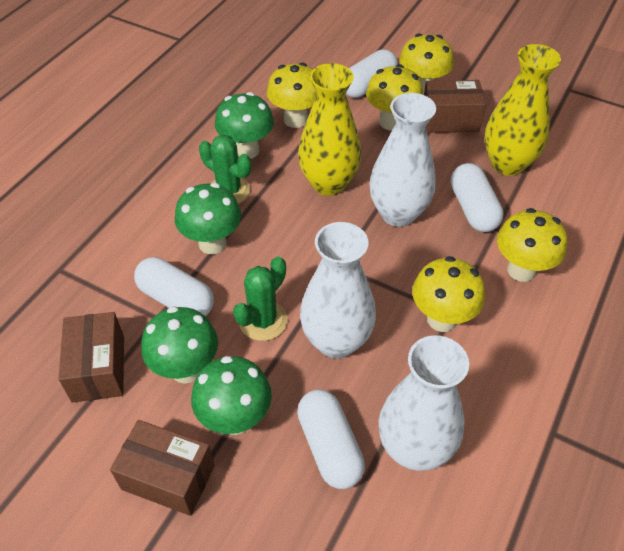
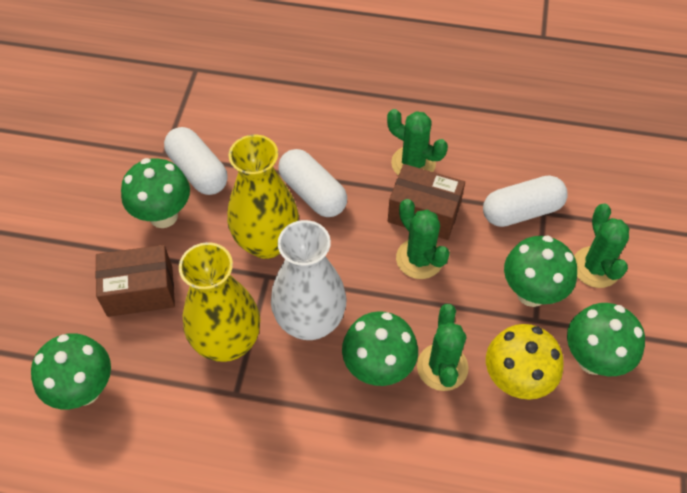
brown box: 3 -> 2
green cactus: 2 -> 4
green mushroom: 4 -> 5
white capsule: 4 -> 3
white vase: 3 -> 1
yellow mushroom: 5 -> 1

